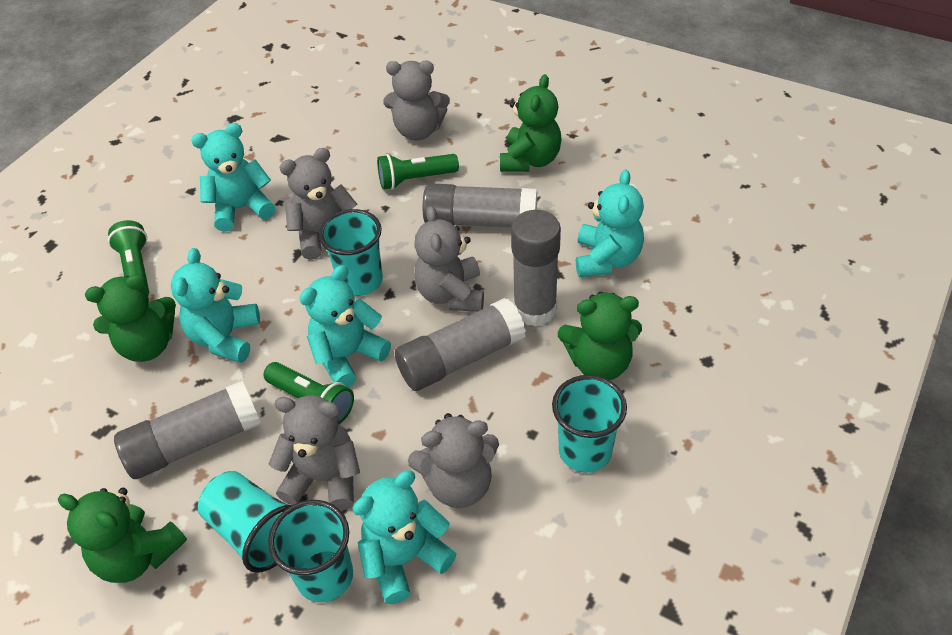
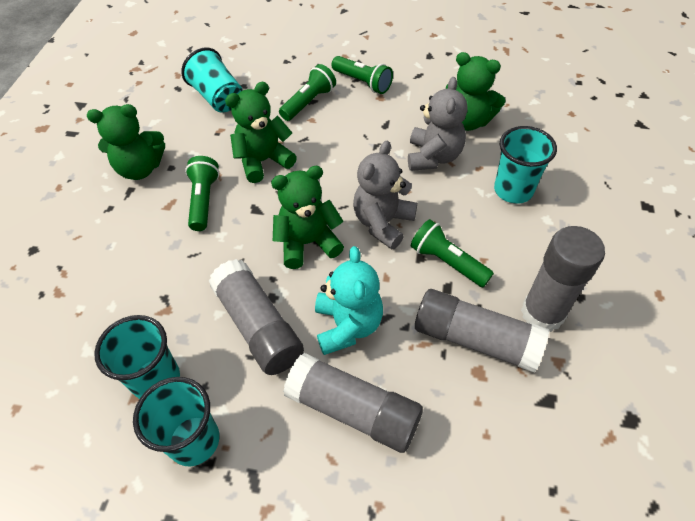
green flashlight: 3 -> 4
grey teddy bear: 5 -> 2
turquoise teddy bear: 5 -> 1

